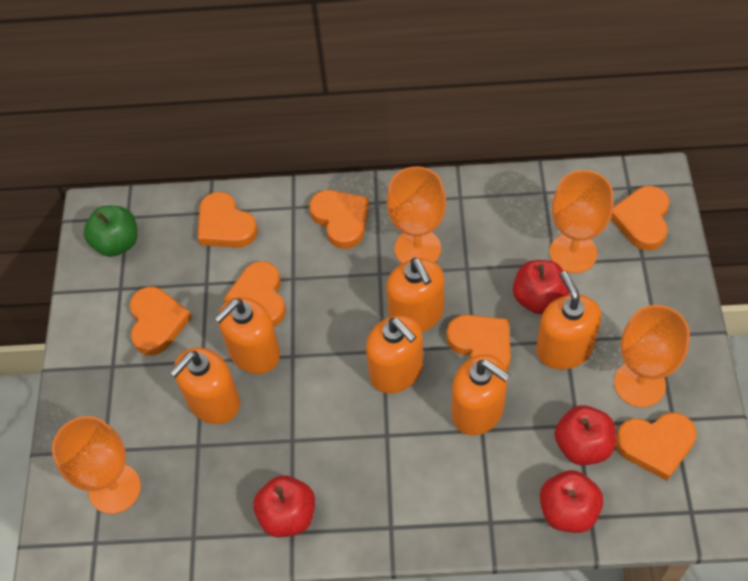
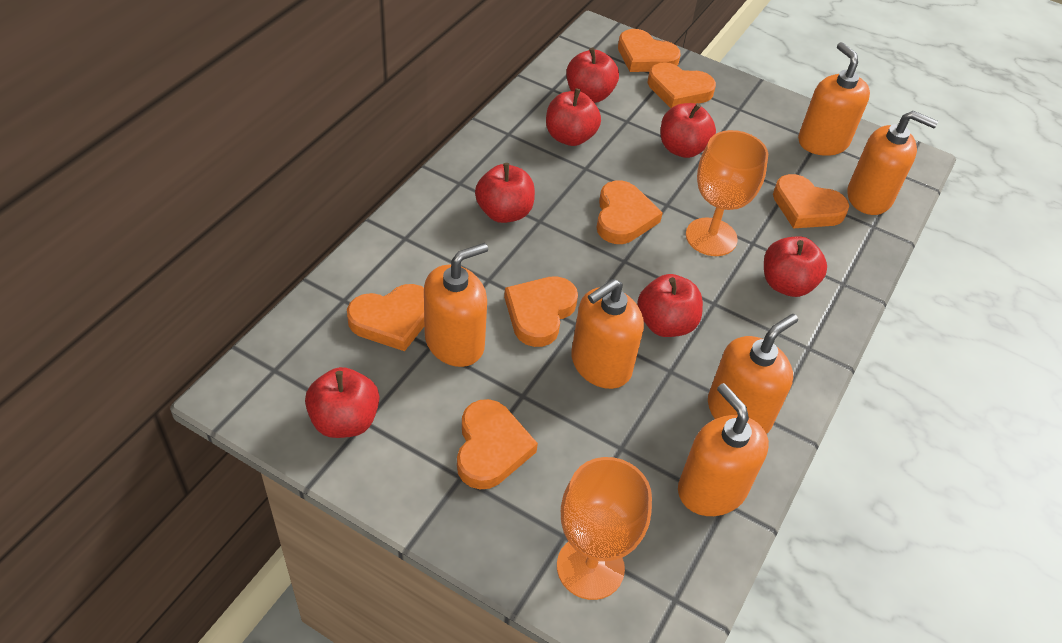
green apple: 1 -> 0
orange goblet: 4 -> 2
red apple: 4 -> 7

